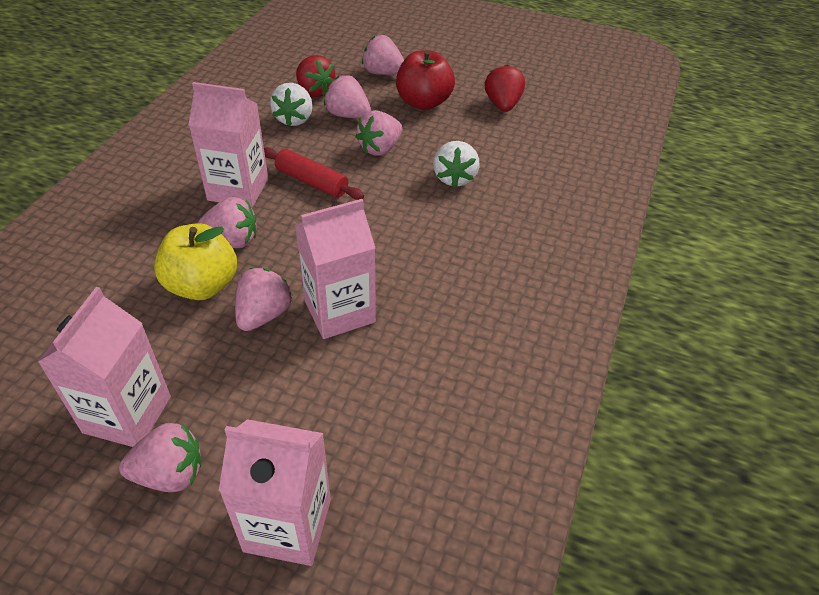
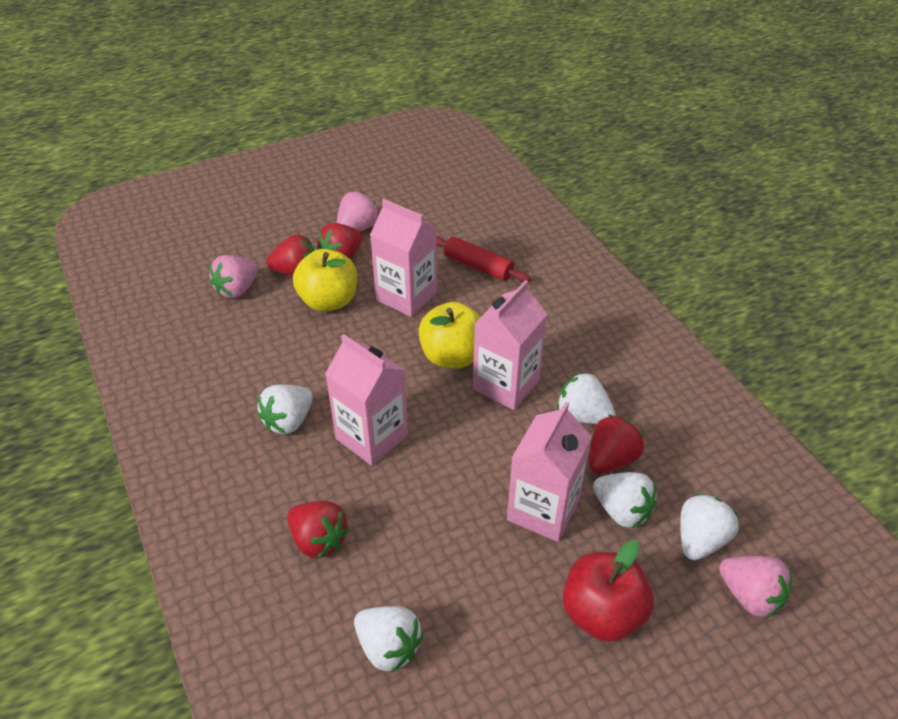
pink strawberry: 6 -> 3
red strawberry: 2 -> 4
white strawberry: 2 -> 5
yellow apple: 1 -> 2

